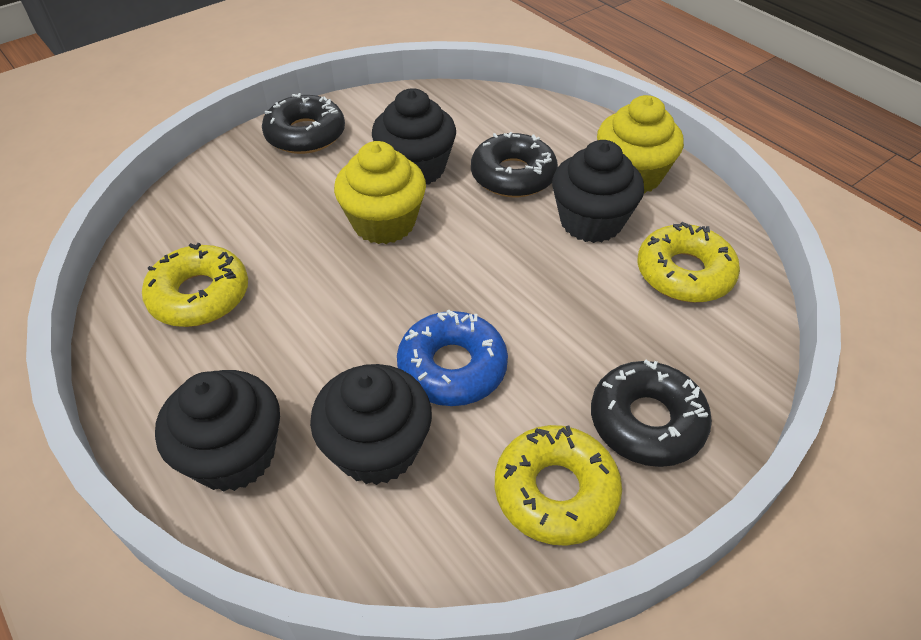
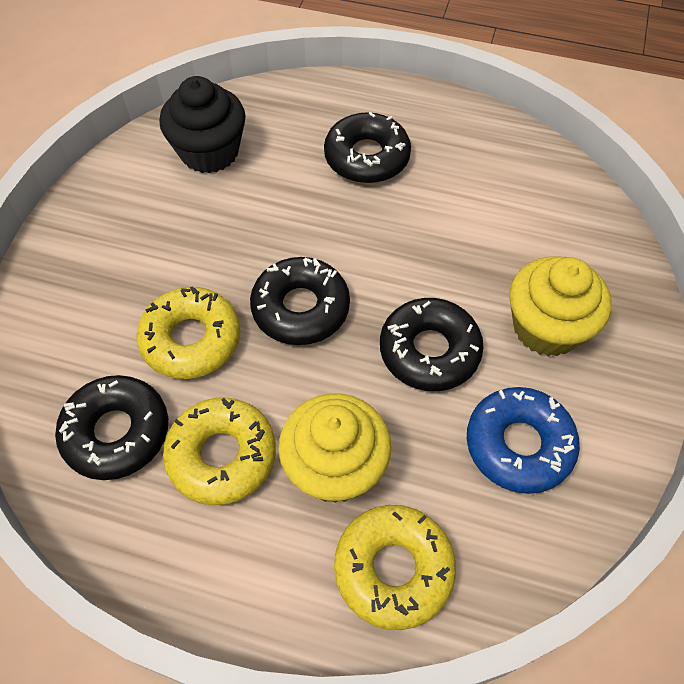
black cupcake: 4 -> 1
black donut: 3 -> 4

